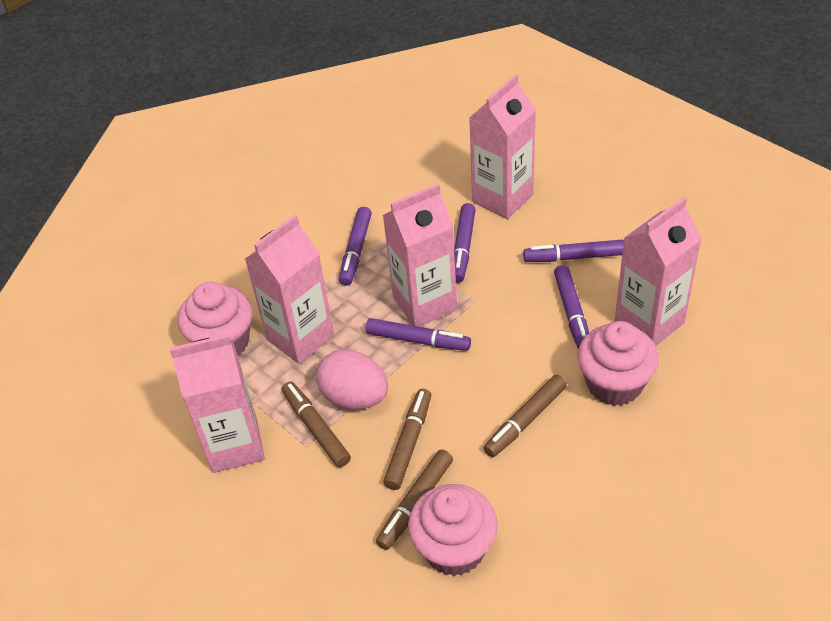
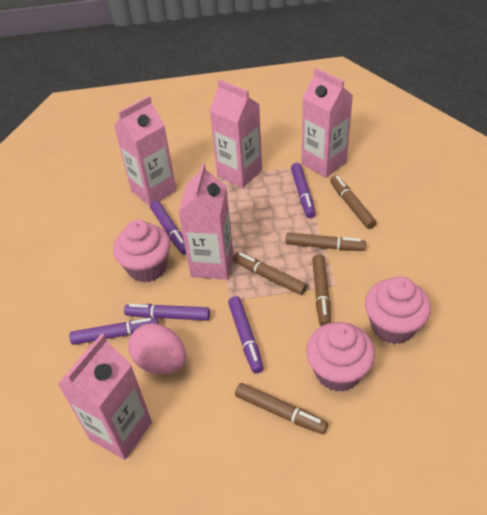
brown marker: 4 -> 5

